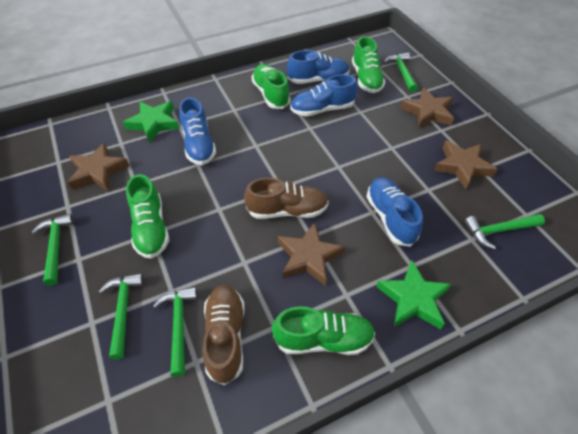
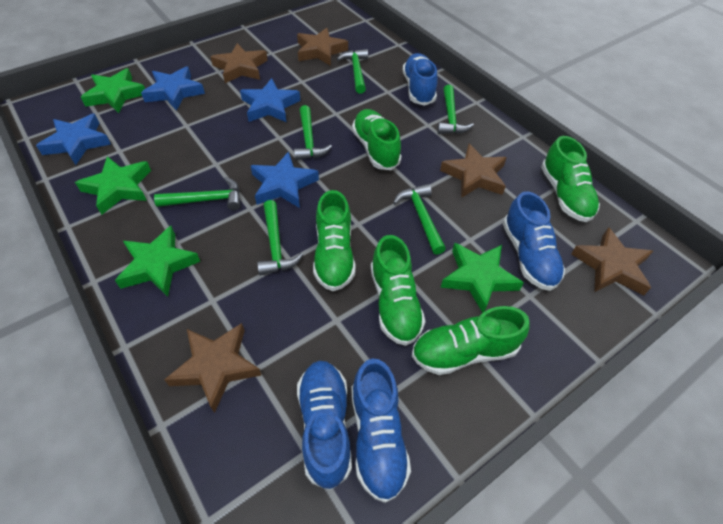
blue star: 0 -> 4
brown shoe: 2 -> 0
brown star: 4 -> 5
green hammer: 5 -> 6
green shoe: 4 -> 5
green star: 2 -> 4

